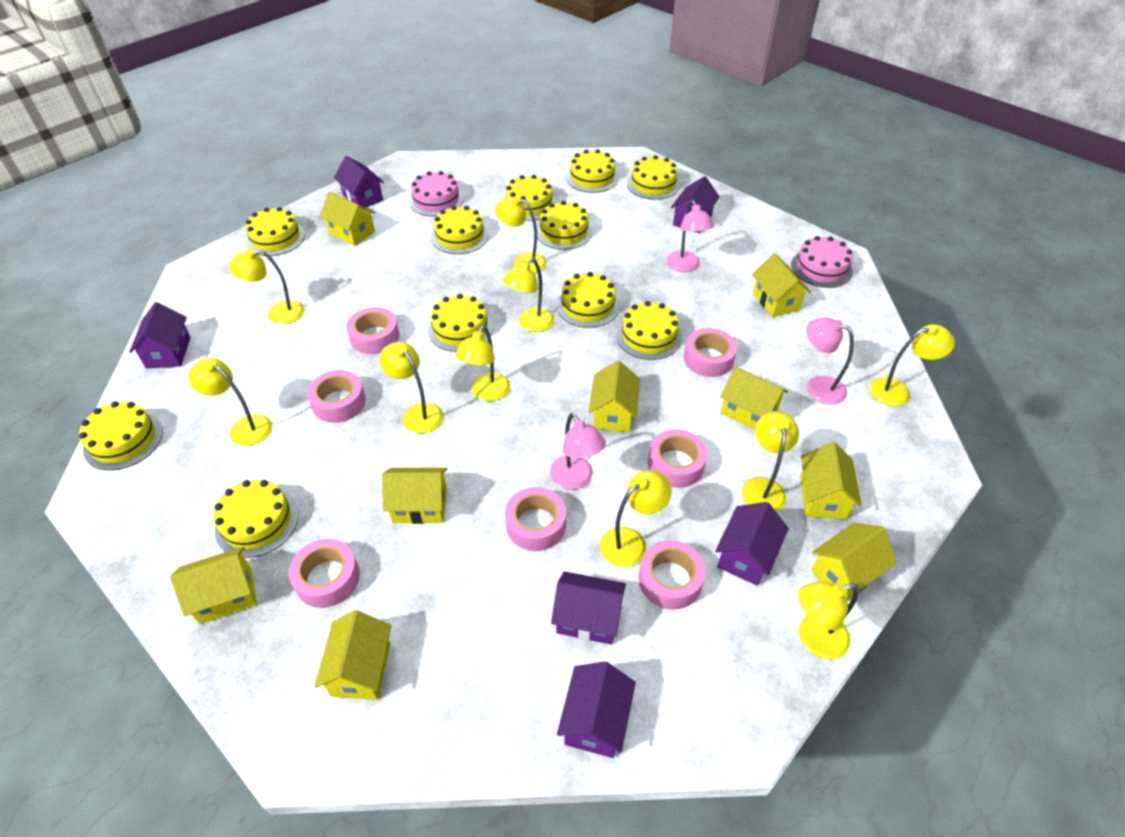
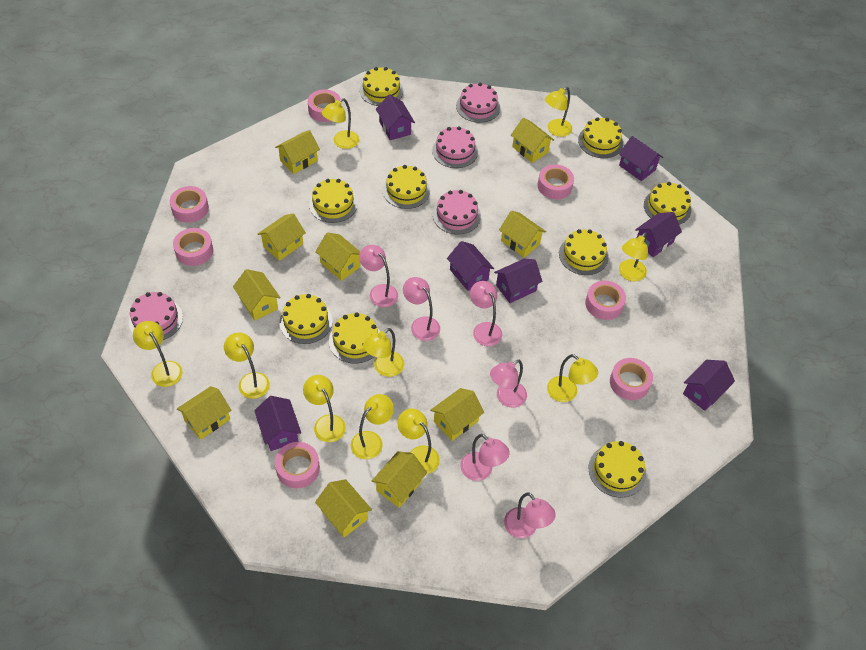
pink cake: 2 -> 4
pink lamp: 3 -> 6
purple house: 6 -> 7
yellow cake: 11 -> 9
yellow house: 9 -> 10

